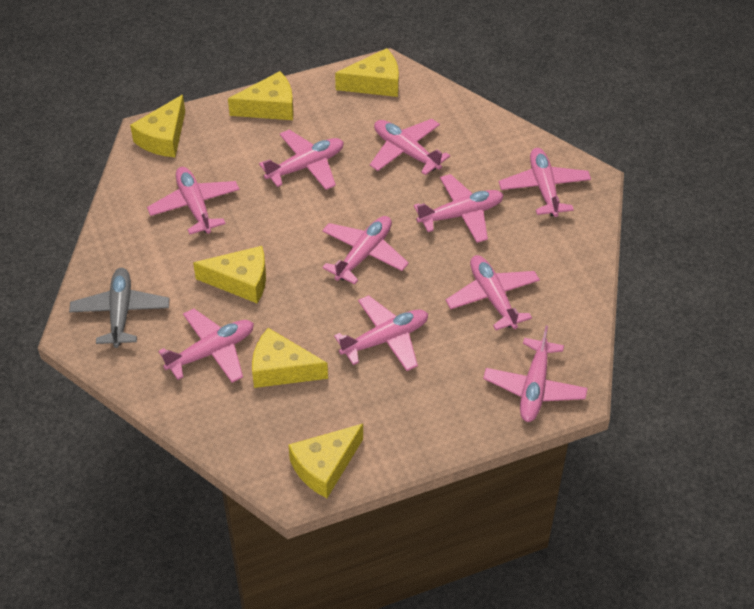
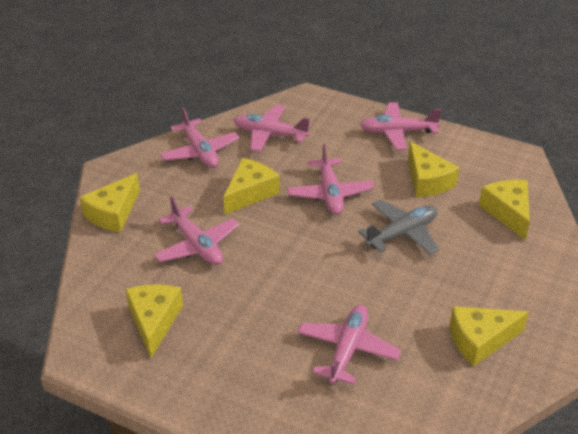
pink plane: 10 -> 6

